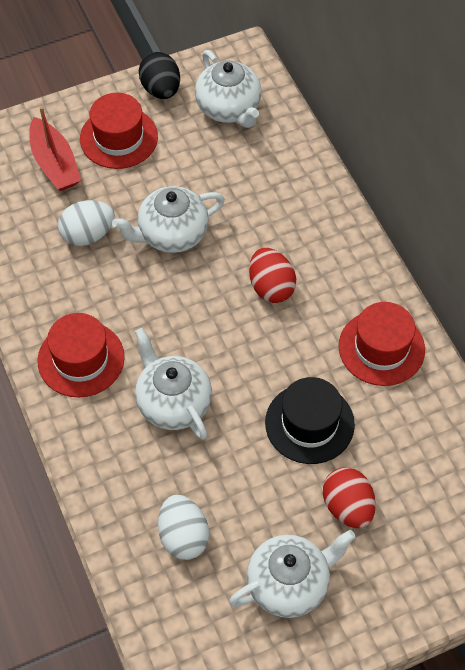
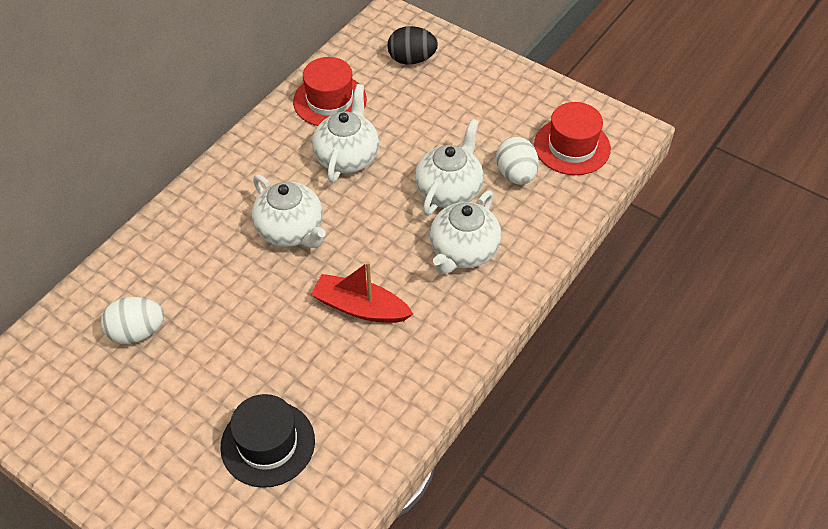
red egg: 2 -> 0
red hat: 3 -> 2

